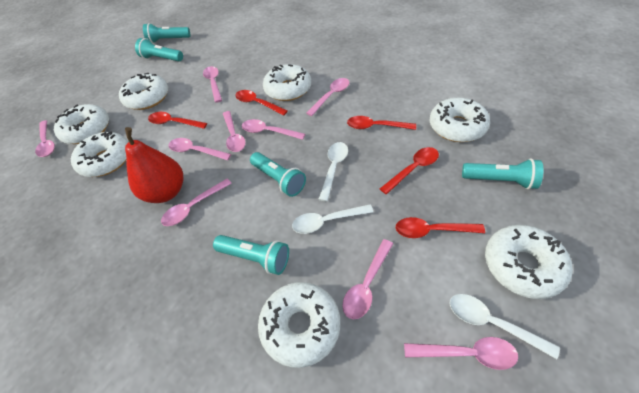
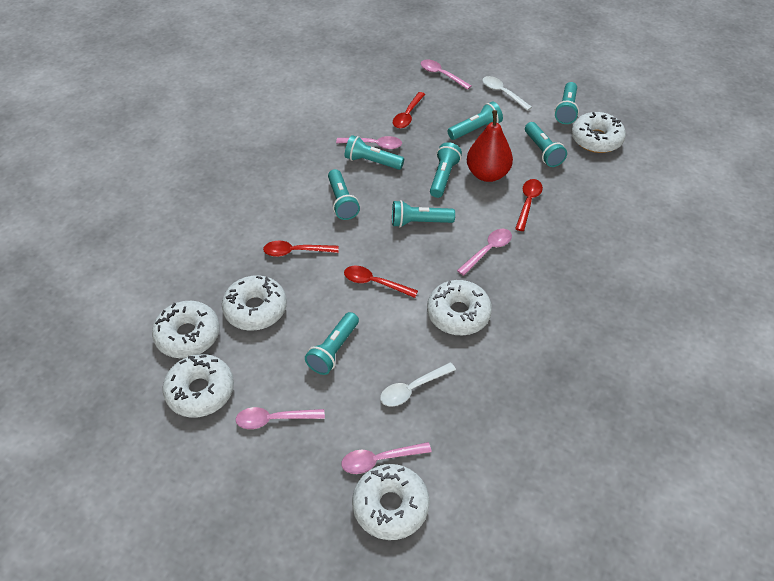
pink spoon: 9 -> 5
red spoon: 5 -> 4
turquoise flashlight: 5 -> 8
white donut: 7 -> 6
white spoon: 3 -> 2

